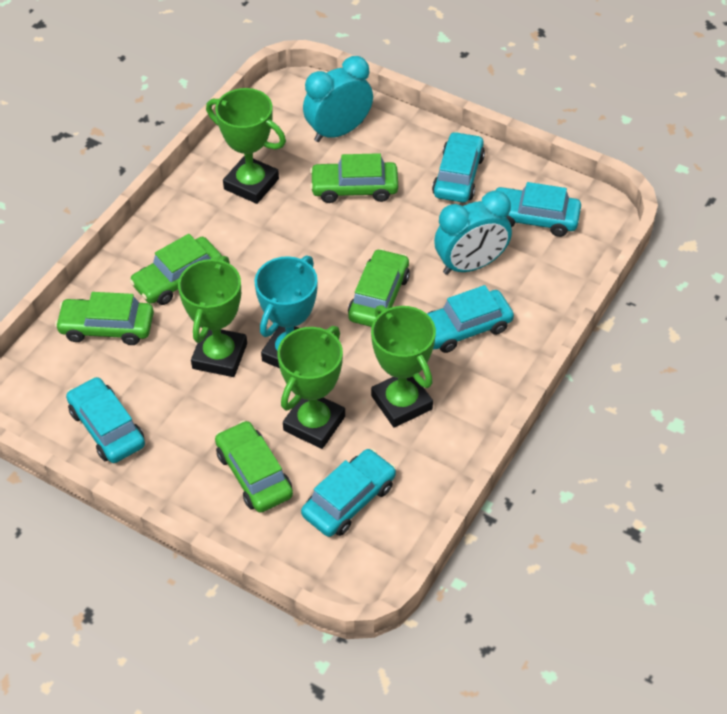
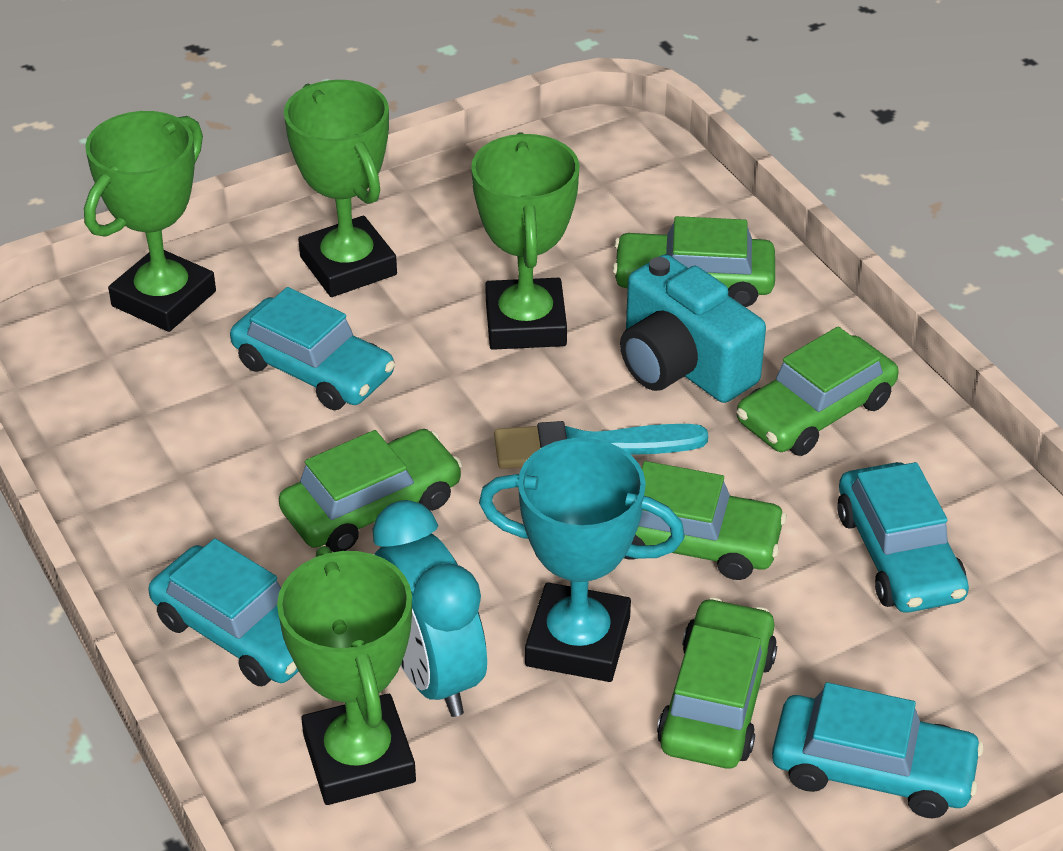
turquoise brush: 0 -> 1
turquoise camera: 0 -> 1
turquoise car: 5 -> 4
turquoise clock: 2 -> 1

